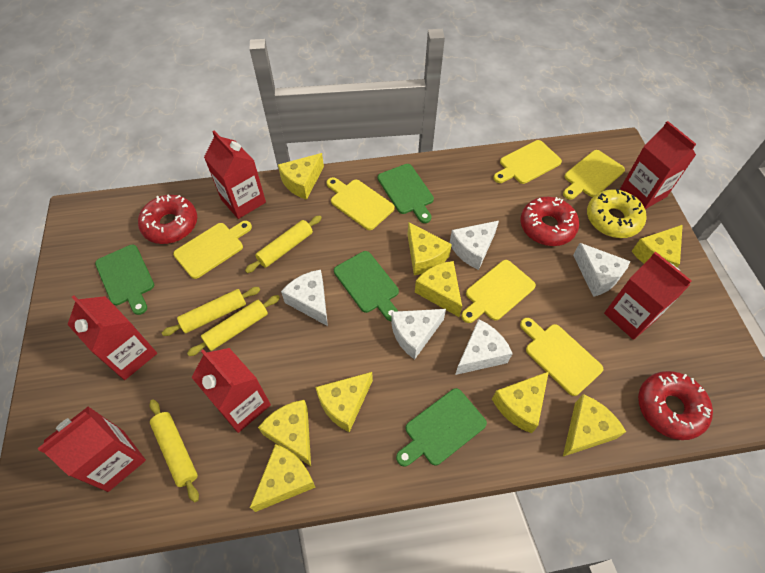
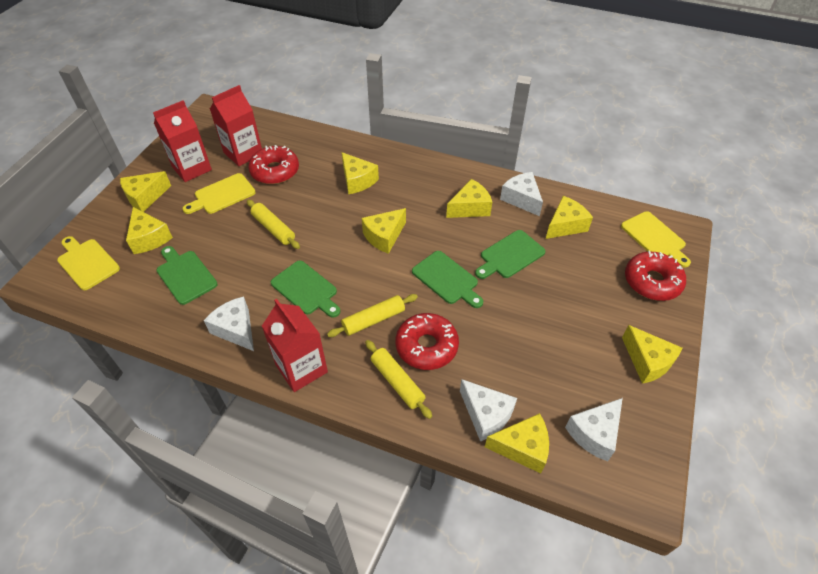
red carton: 6 -> 3
white cheese: 5 -> 4
yellow cheese: 9 -> 8
yellow cutting board: 6 -> 3
yellow donut: 1 -> 0
yellow rolling pin: 4 -> 3

